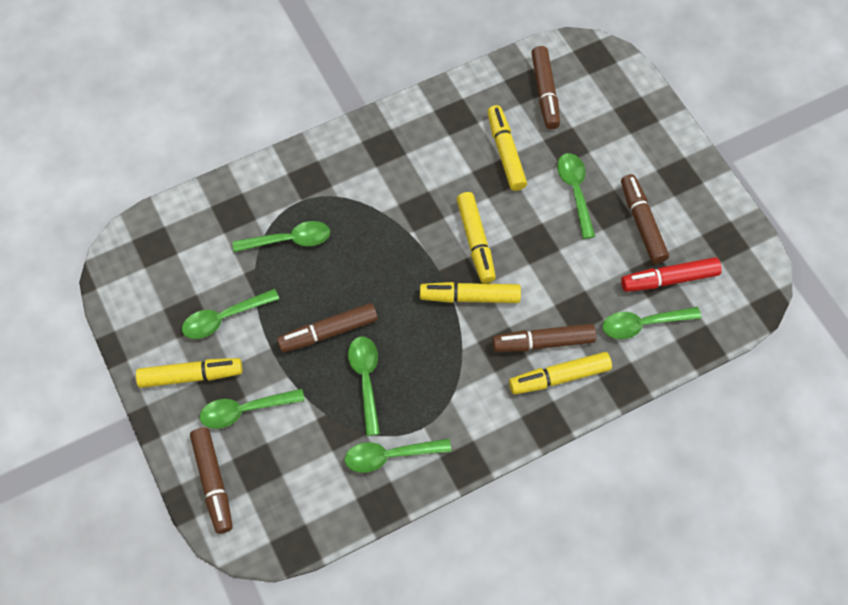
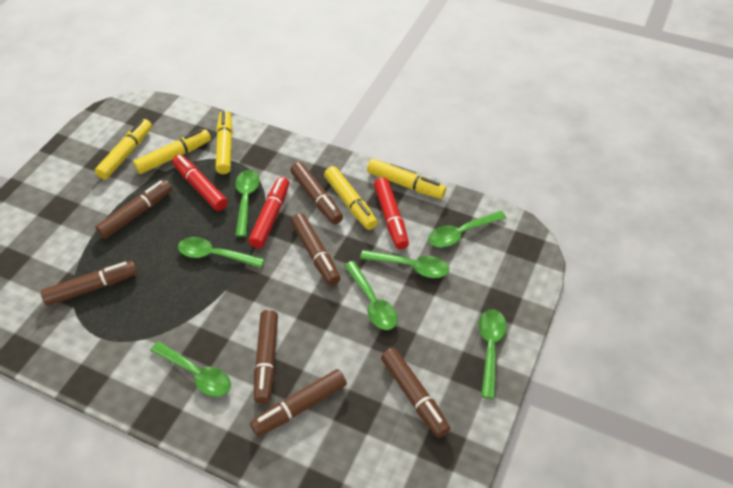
brown marker: 5 -> 7
red marker: 1 -> 3

